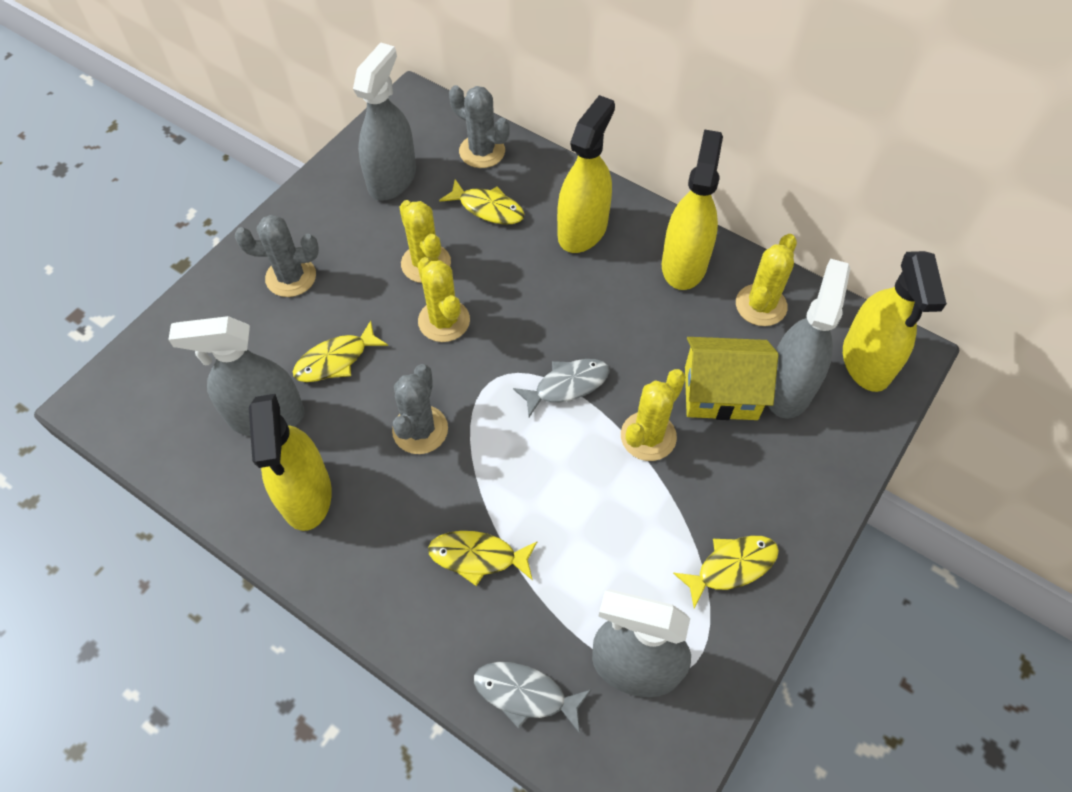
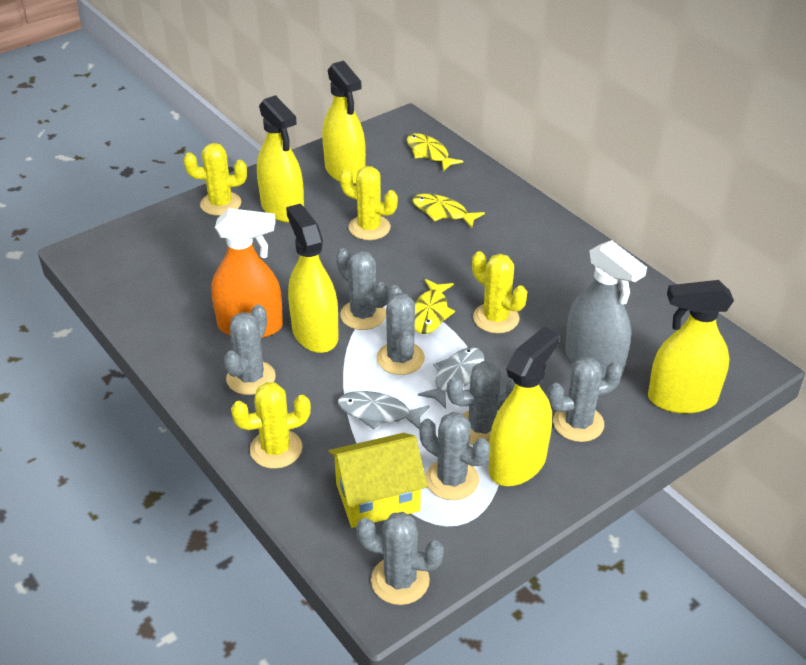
grey cactus: 3 -> 7
grey spray bottle: 4 -> 1
orange spray bottle: 0 -> 1
yellow fish: 4 -> 3
yellow spray bottle: 4 -> 5

